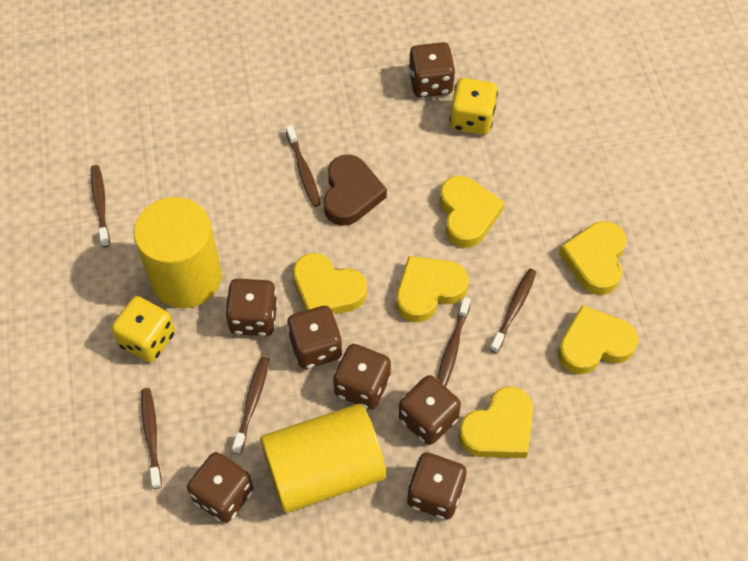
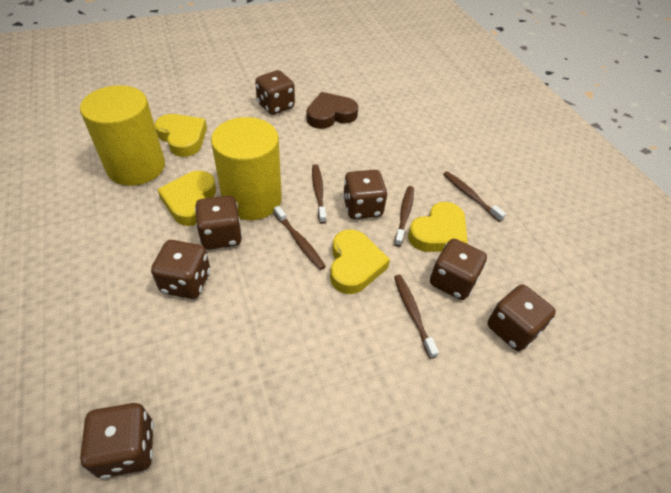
brown toothbrush: 6 -> 5
yellow dice: 2 -> 0
yellow heart: 6 -> 4

